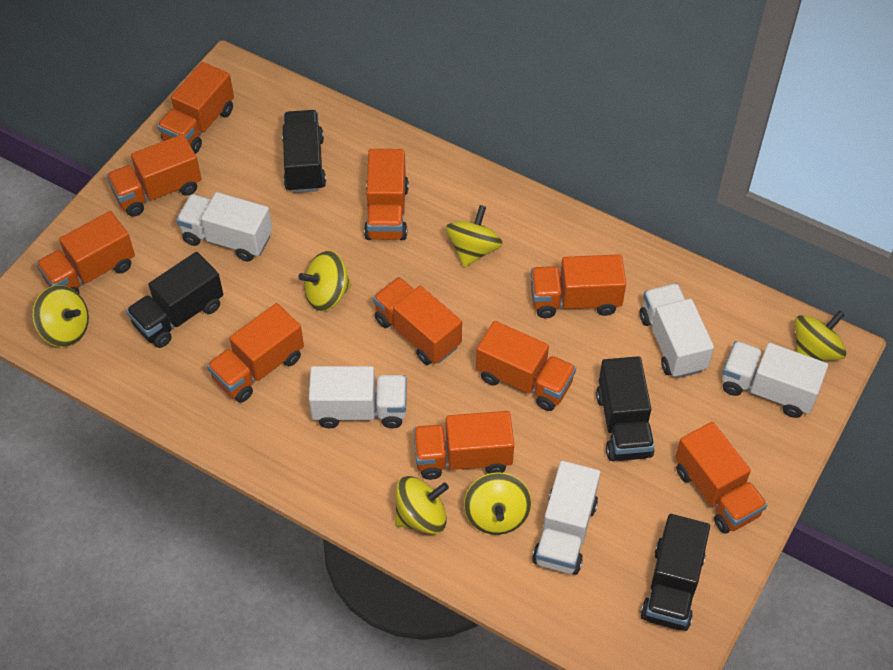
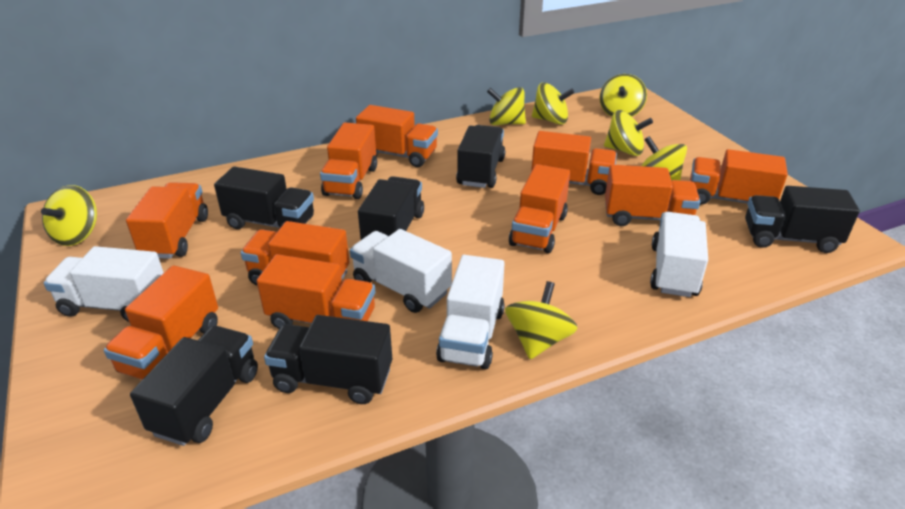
black truck: 4 -> 6
white truck: 5 -> 4
yellow spinning top: 6 -> 7

